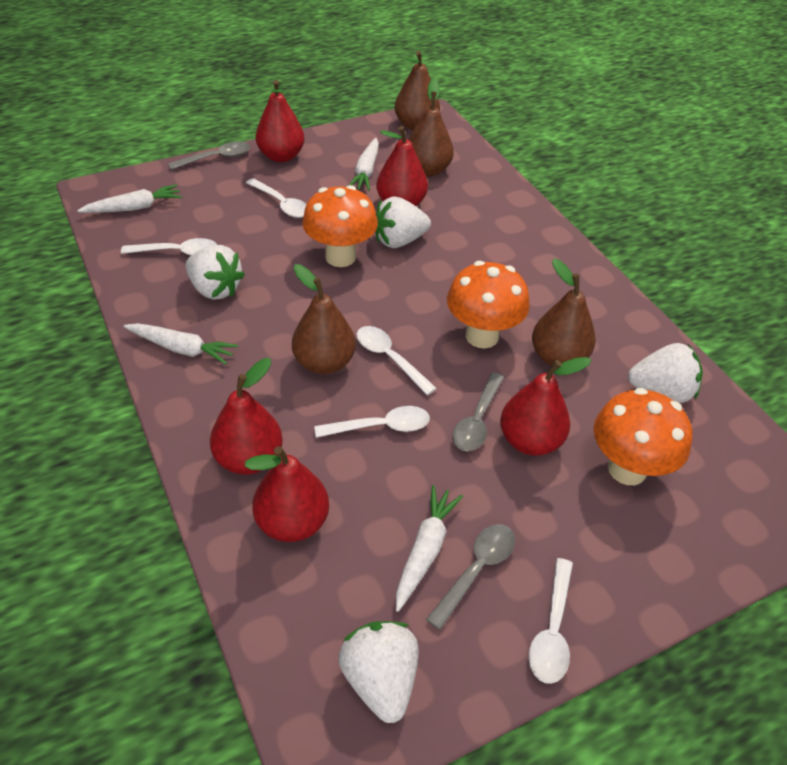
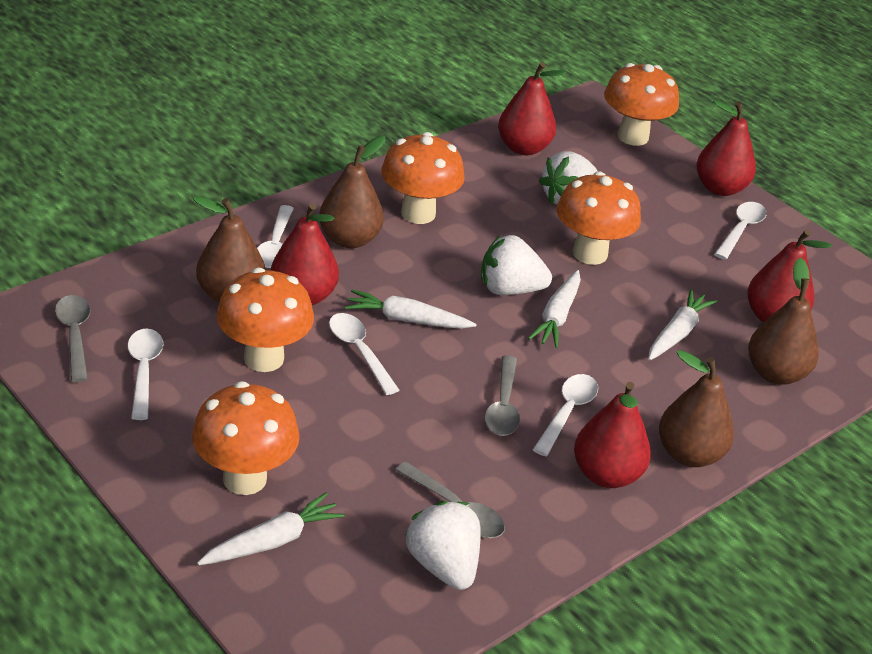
orange mushroom: 3 -> 5
white strawberry: 4 -> 3

